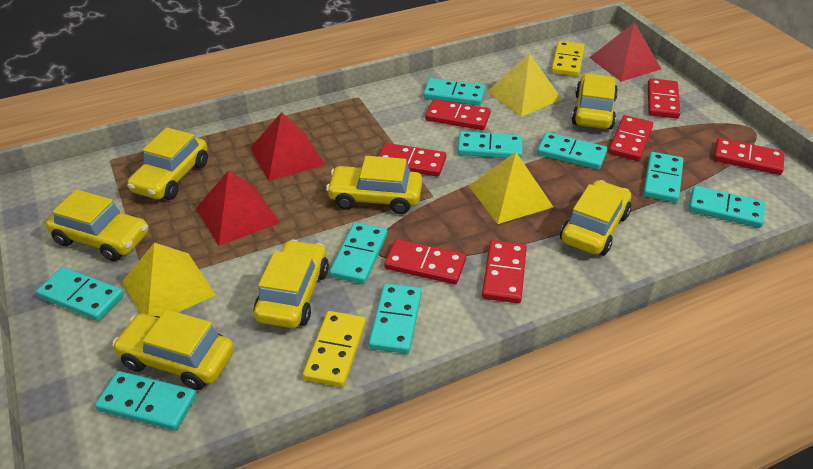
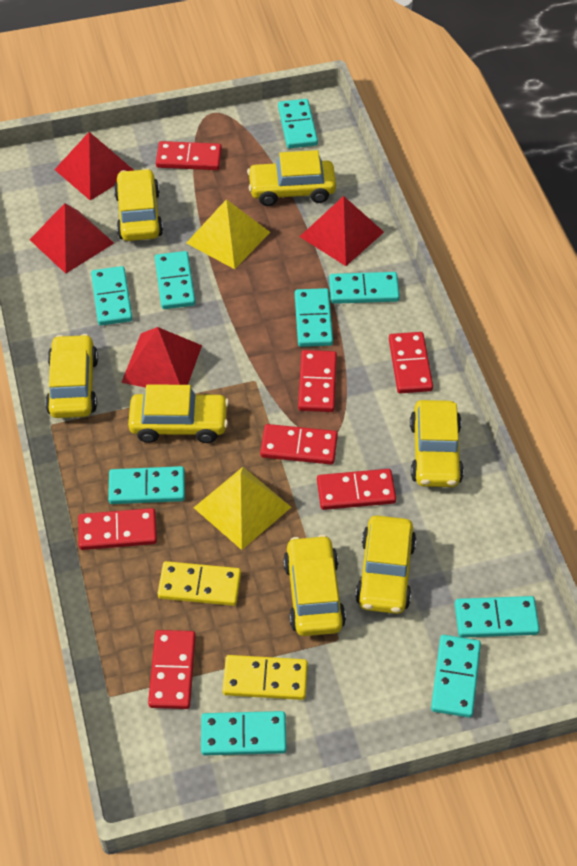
red pyramid: 3 -> 4
yellow pyramid: 3 -> 2

